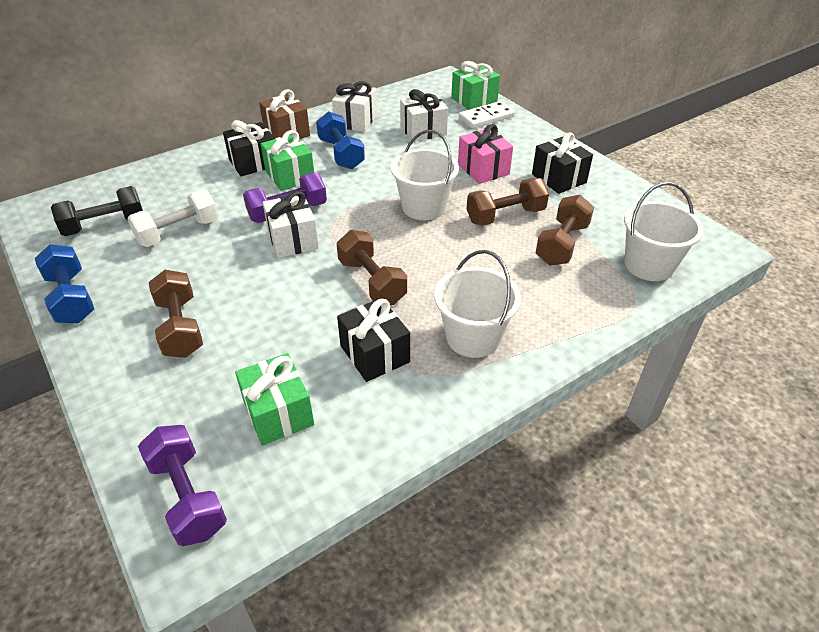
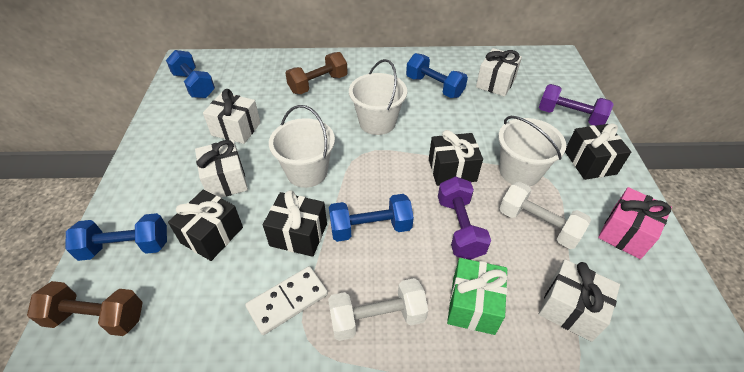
black dumbbell: 1 -> 0
black gift: 3 -> 4
blue dumbbell: 2 -> 4
brown dumbbell: 4 -> 2
brown gift: 1 -> 0
green gift: 3 -> 1
white dumbbell: 1 -> 2
white gift: 3 -> 4

